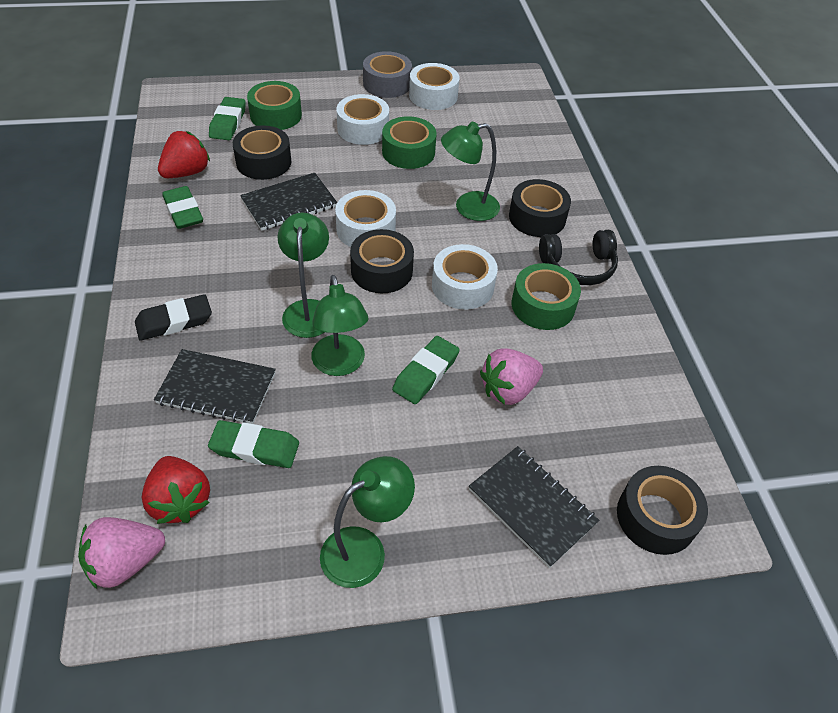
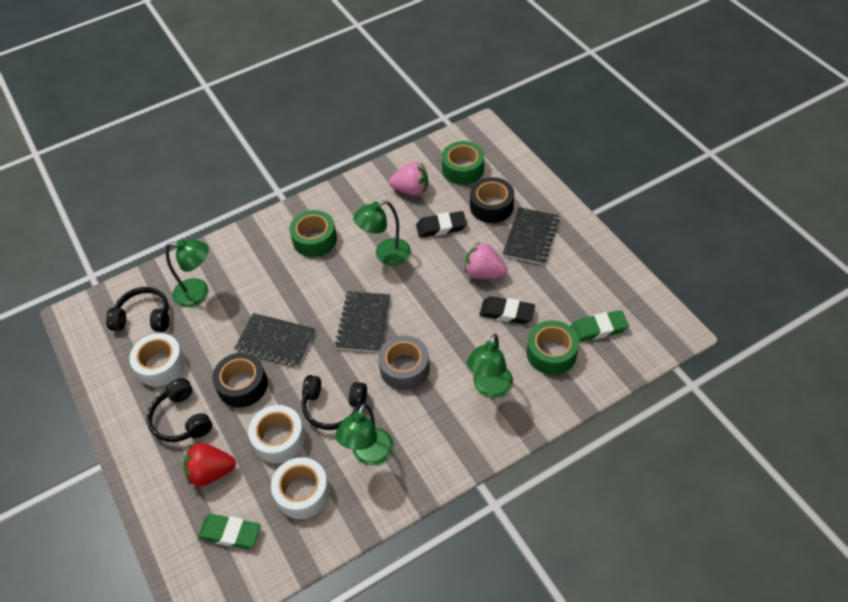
black eraser: 1 -> 2
black headphones: 1 -> 3
black tape: 4 -> 2
green eraser: 4 -> 2
red strawberry: 2 -> 1
white tape: 4 -> 3

